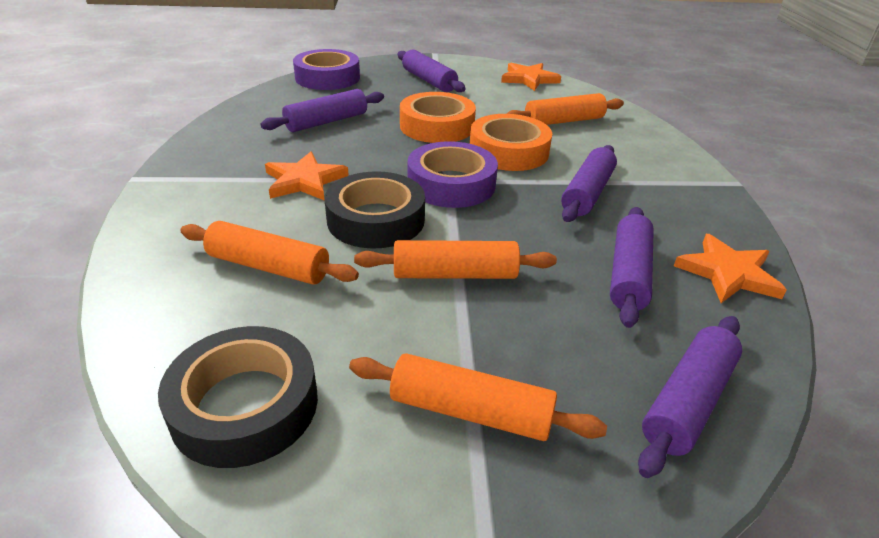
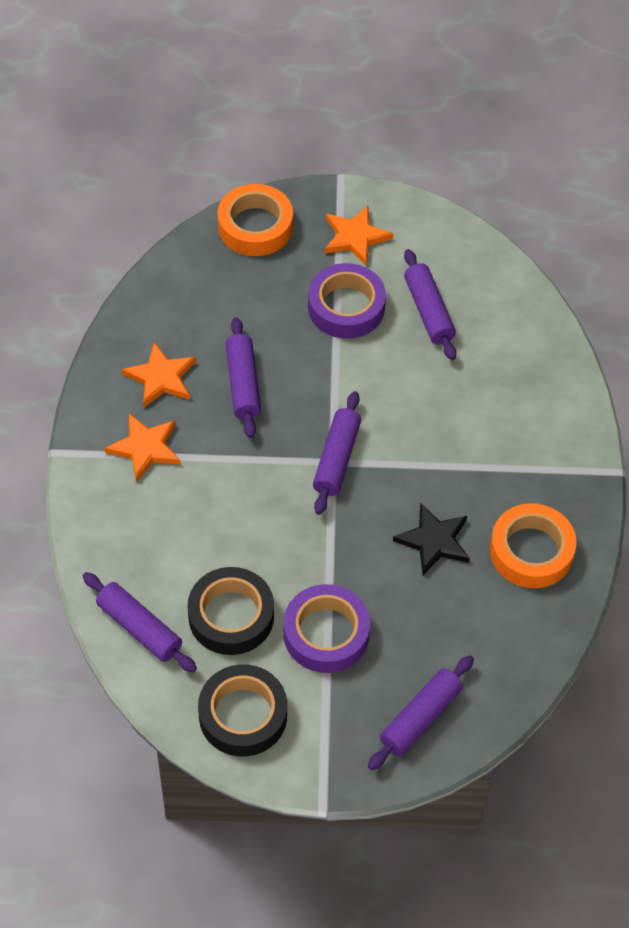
black star: 0 -> 1
orange rolling pin: 4 -> 0

